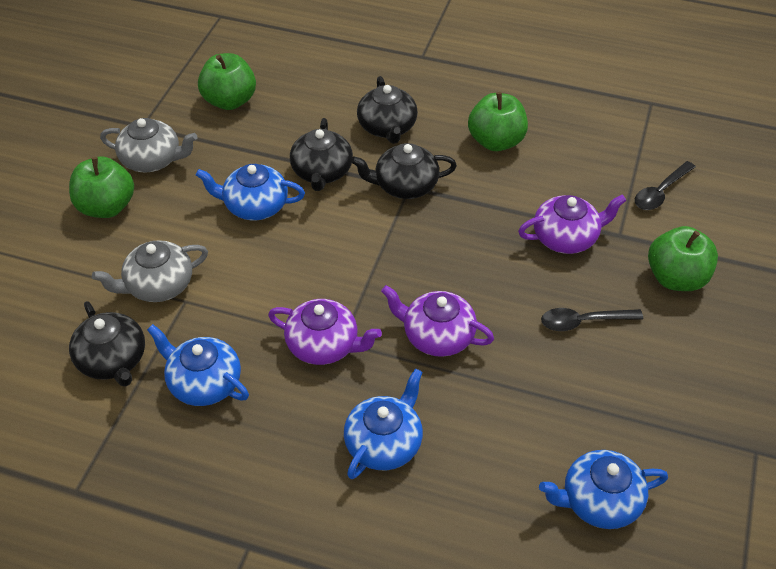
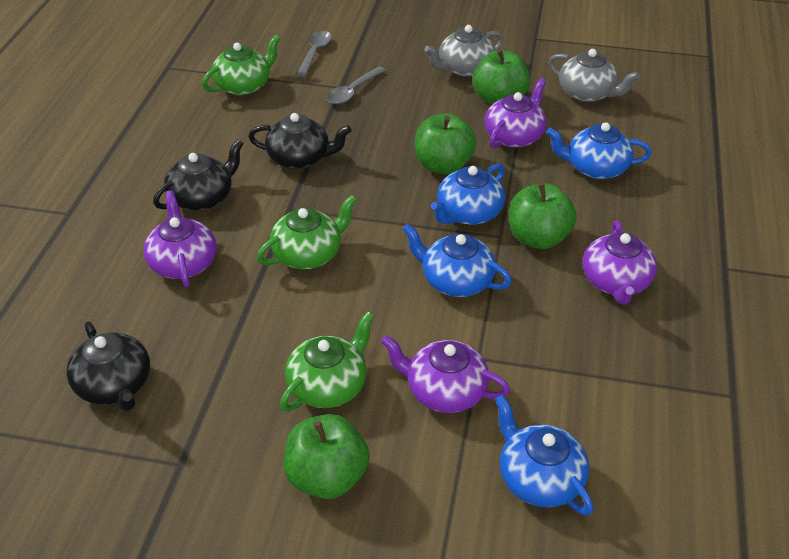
black spoon: 2 -> 0
black teapot: 4 -> 3
green teapot: 0 -> 3
grey spoon: 0 -> 2
purple teapot: 3 -> 4

